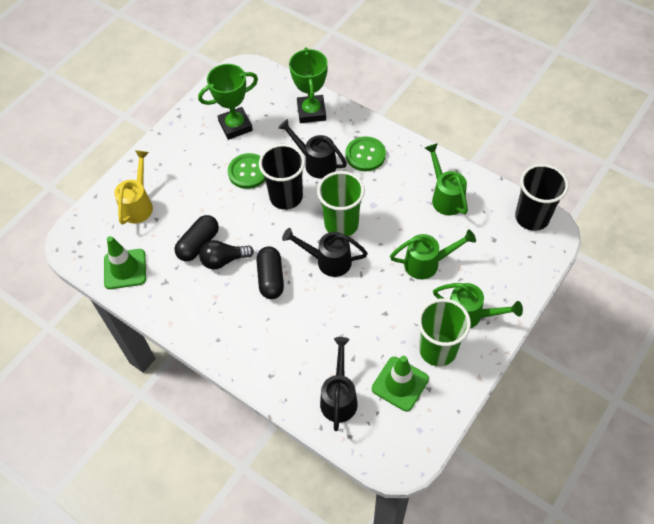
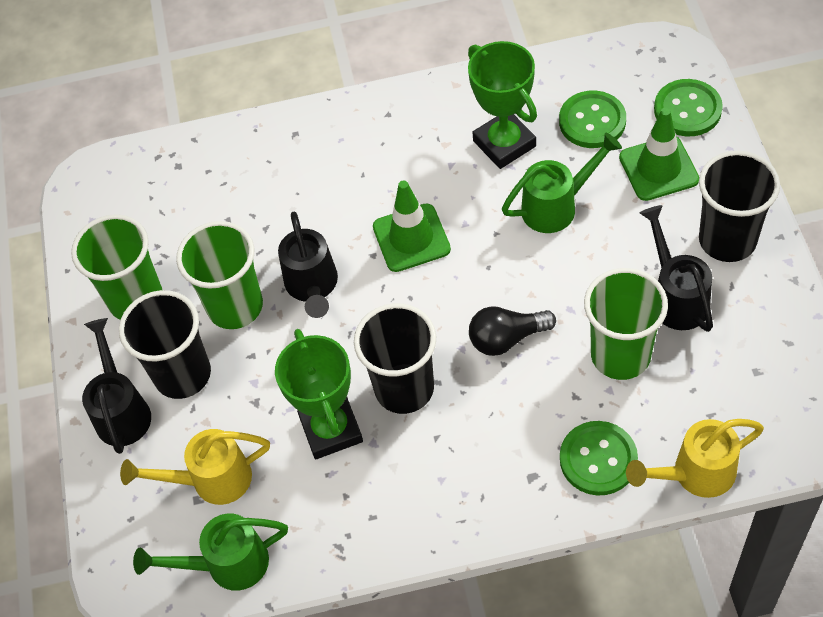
black capsule: 2 -> 0
black cup: 2 -> 3
green button: 2 -> 3
green cup: 2 -> 3
green watering can: 3 -> 2
yellow watering can: 1 -> 2

